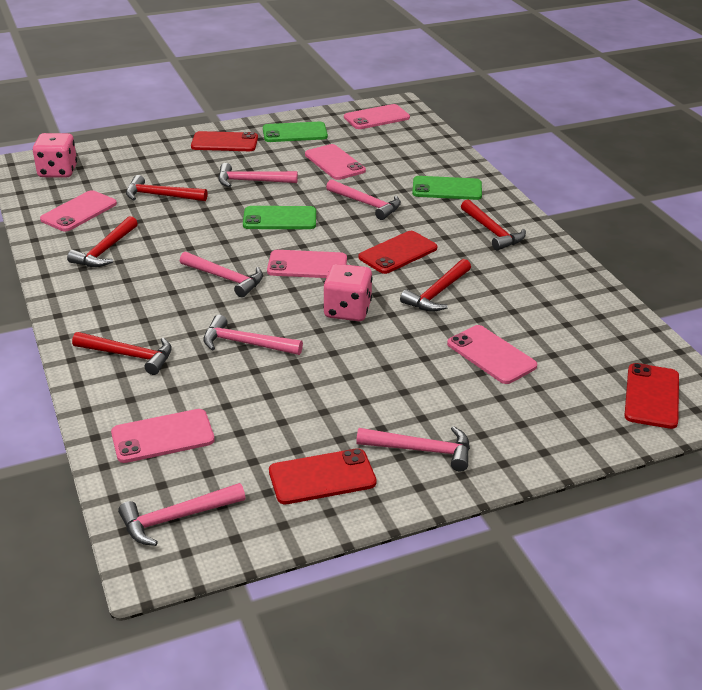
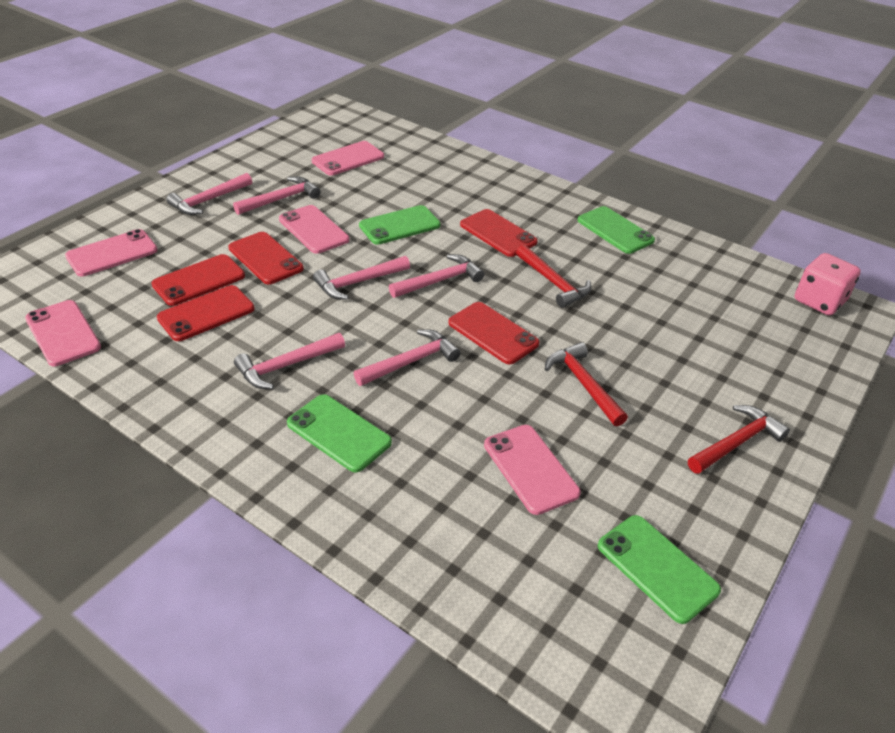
green phone: 3 -> 4
pink dice: 2 -> 1
pink phone: 6 -> 5
red hammer: 5 -> 3
red phone: 4 -> 5

